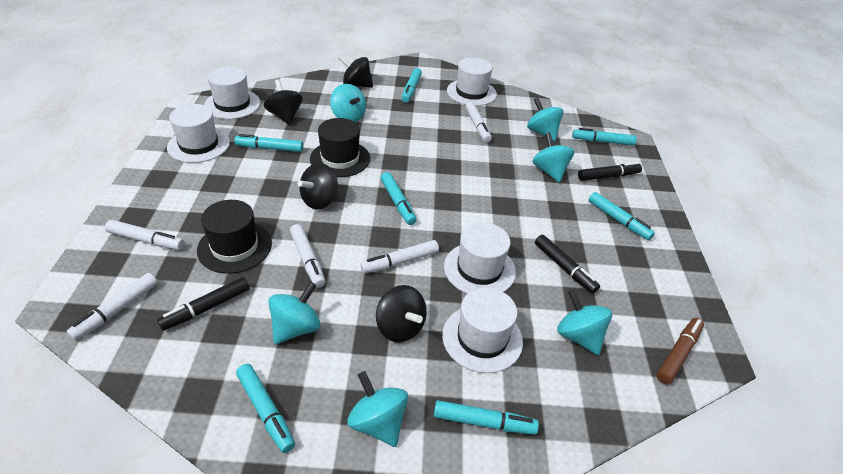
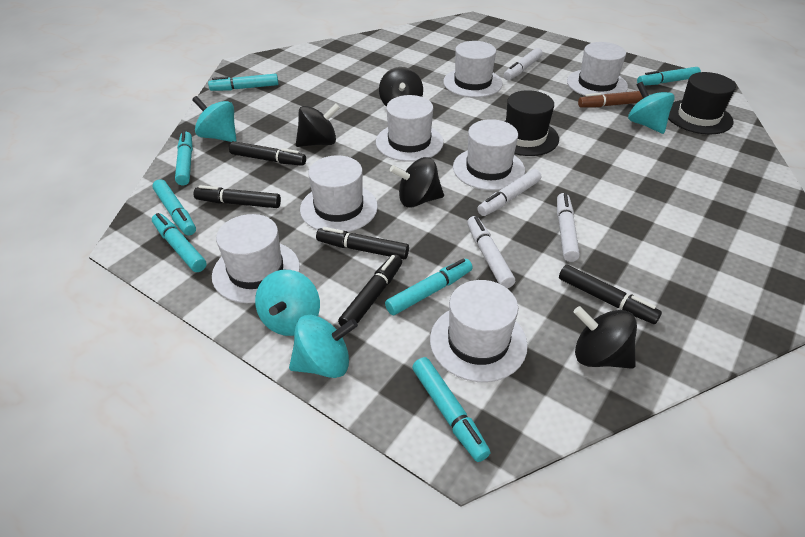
black marker: 3 -> 5
turquoise spinning top: 6 -> 4
white hat: 5 -> 7
white marker: 5 -> 4

